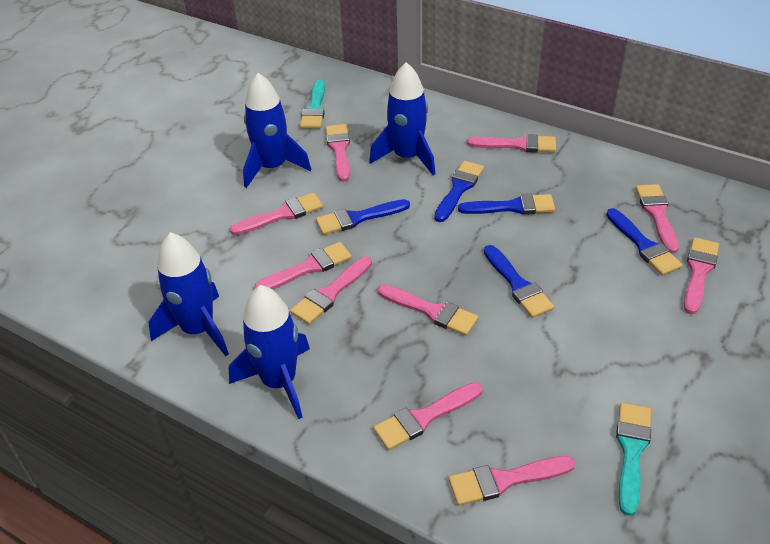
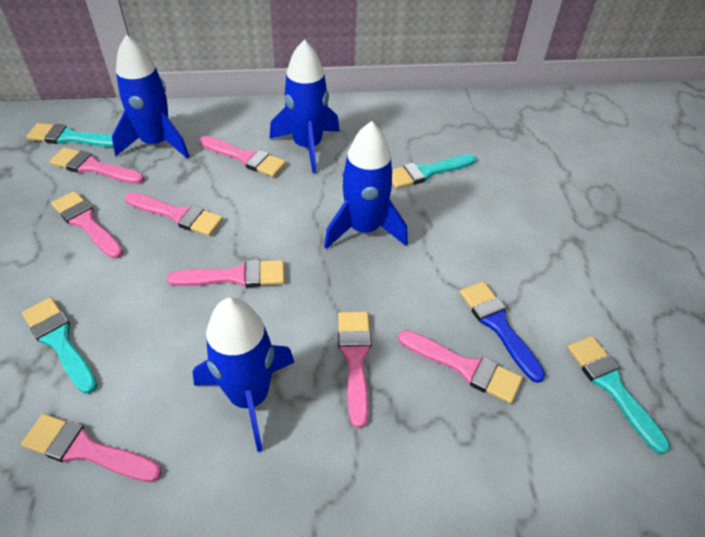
blue brush: 5 -> 1
pink brush: 10 -> 8
turquoise brush: 2 -> 4

